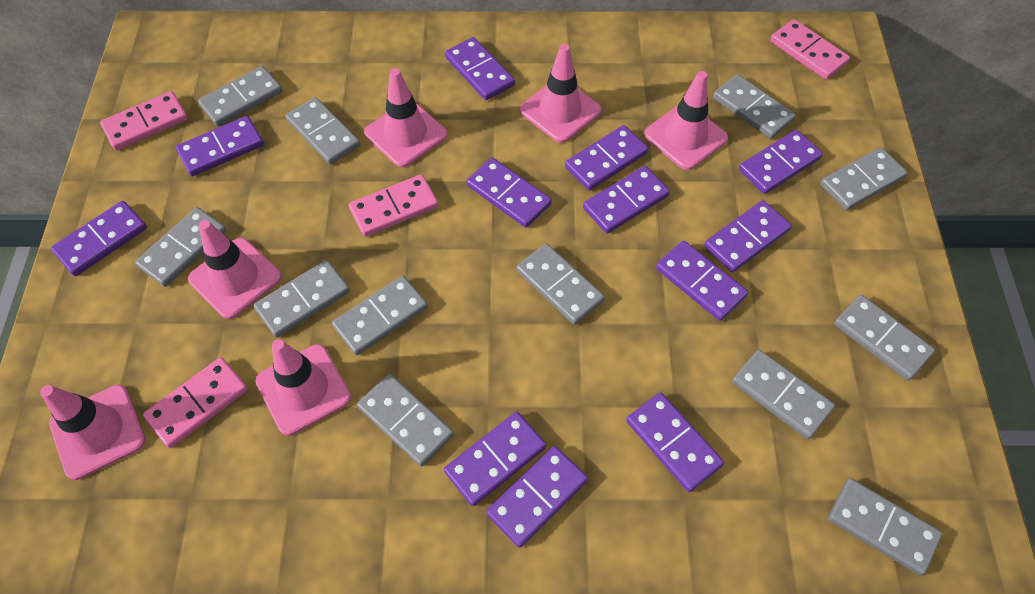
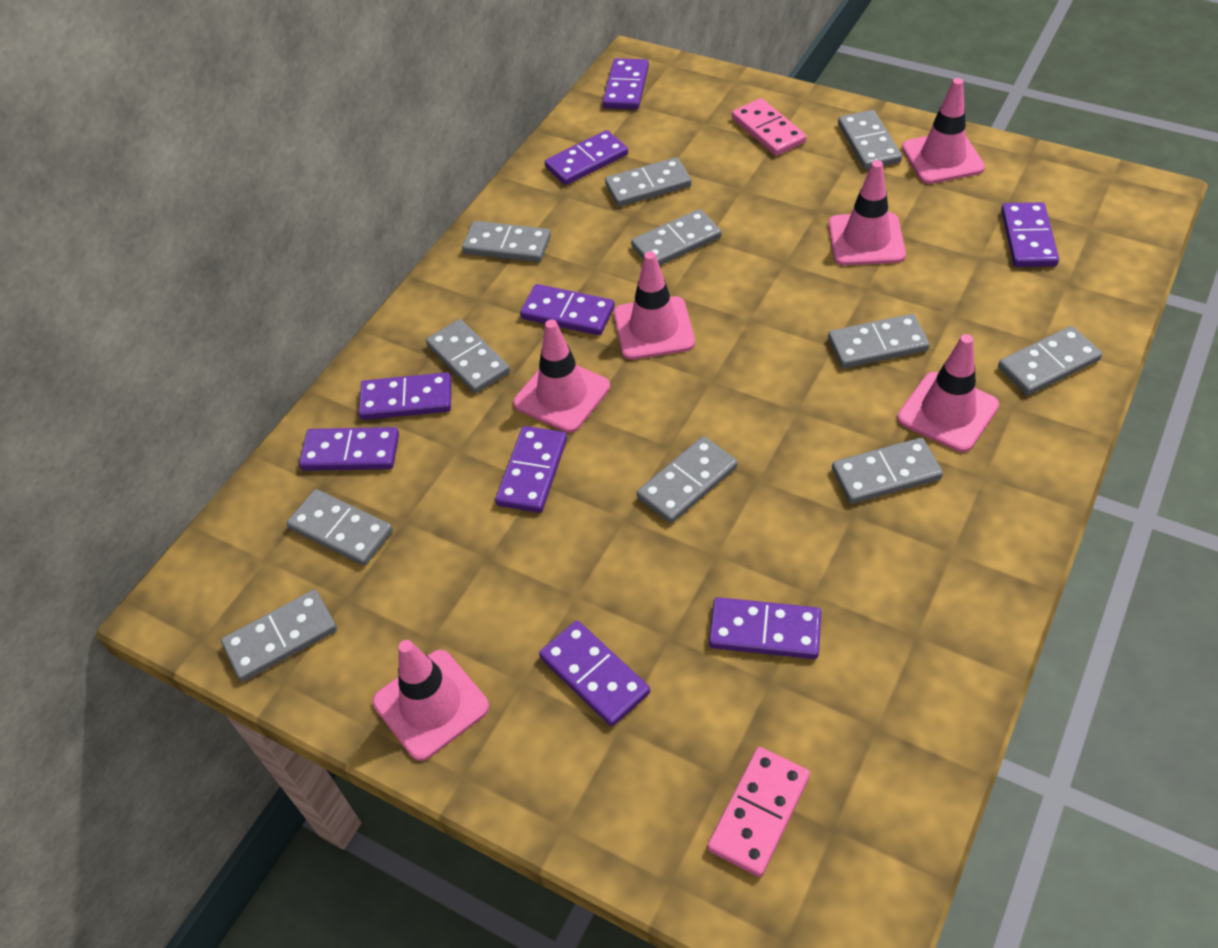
grey domino: 12 -> 11
pink domino: 4 -> 2
purple domino: 12 -> 9

